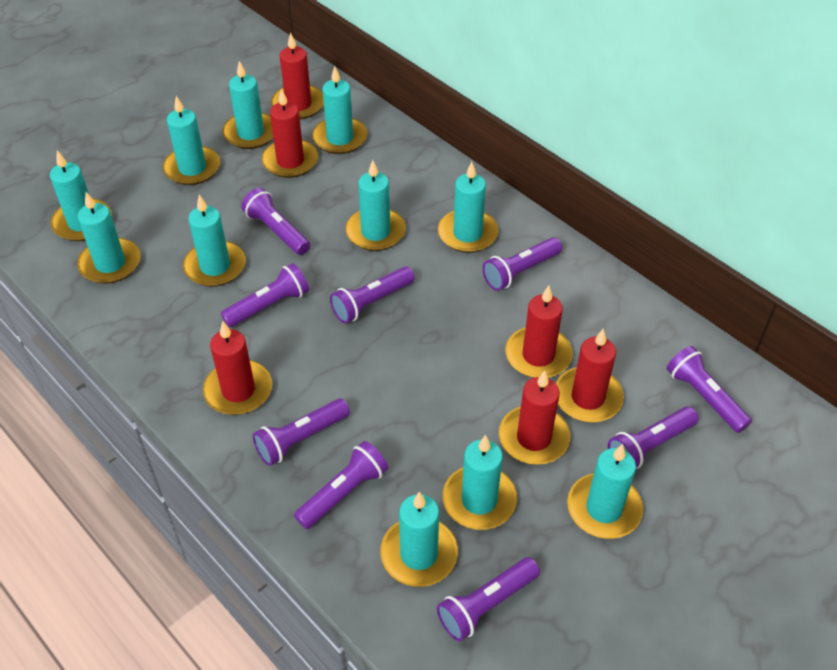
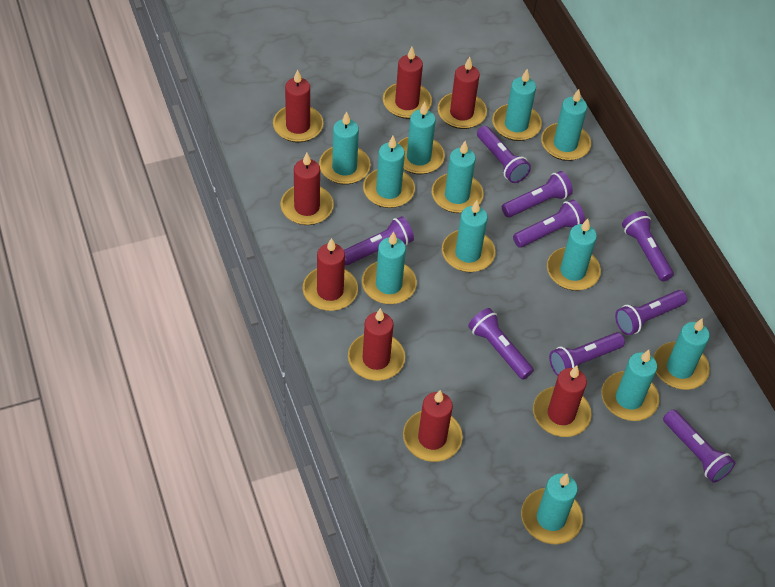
red candle: 6 -> 8
turquoise candle: 11 -> 12

